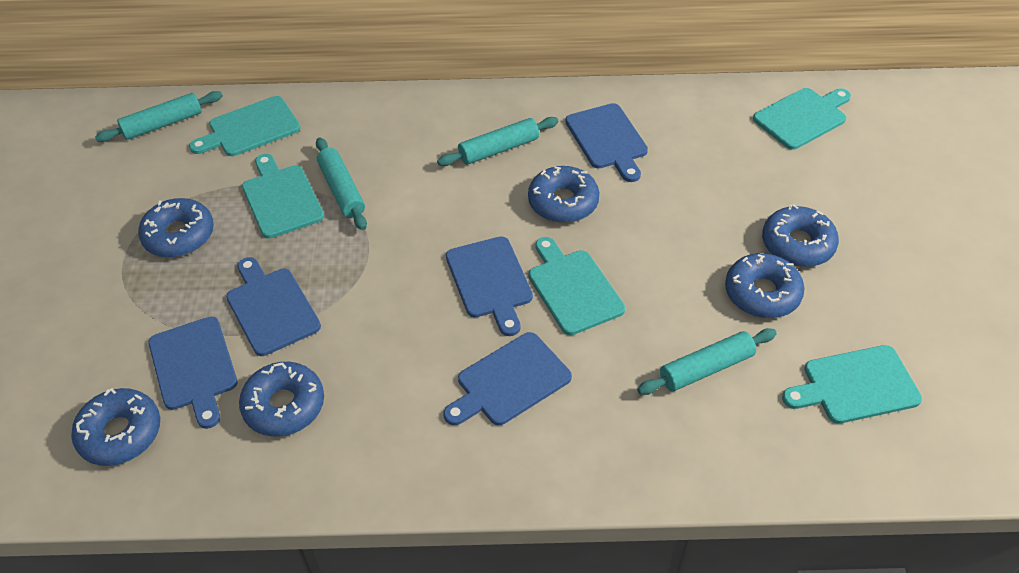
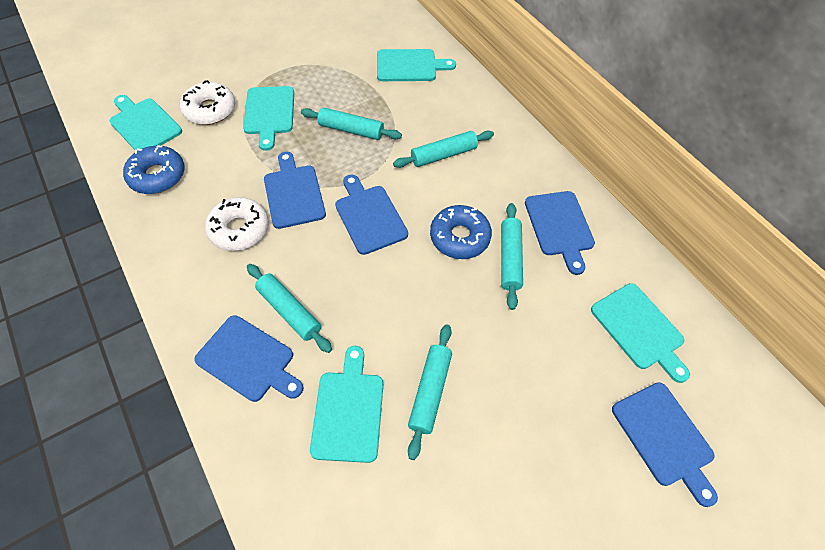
blue donut: 6 -> 2
turquoise rolling pin: 4 -> 5
white donut: 0 -> 2

